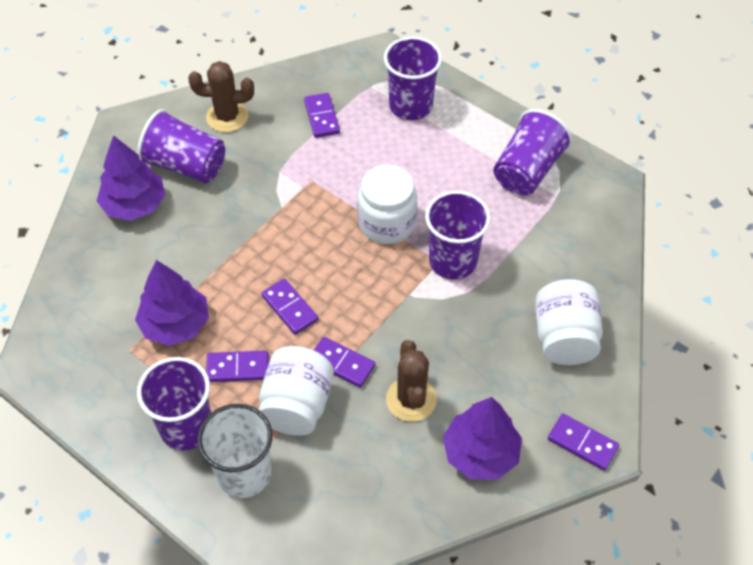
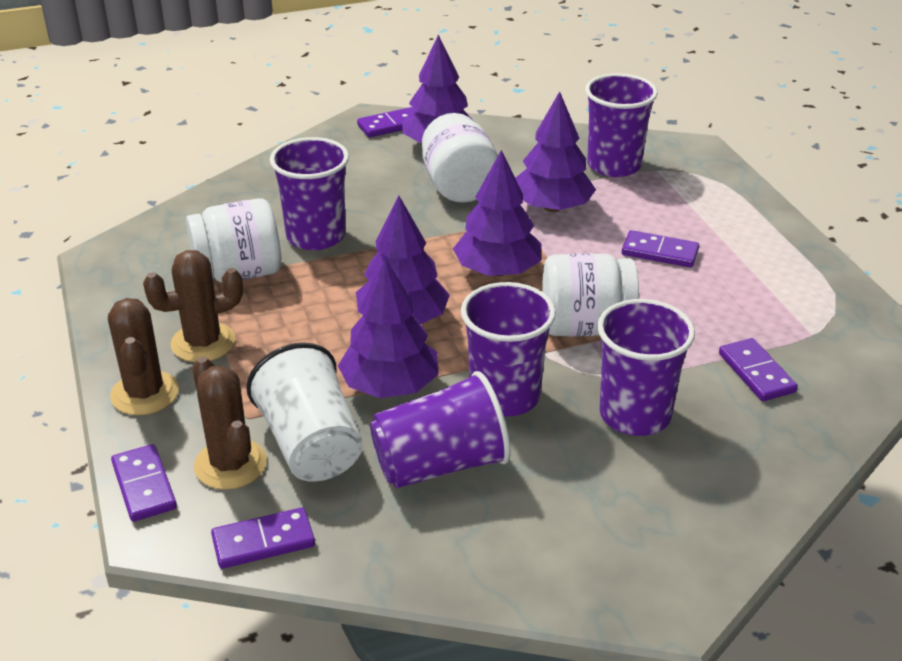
brown cactus: 2 -> 3
purple tree: 3 -> 5

